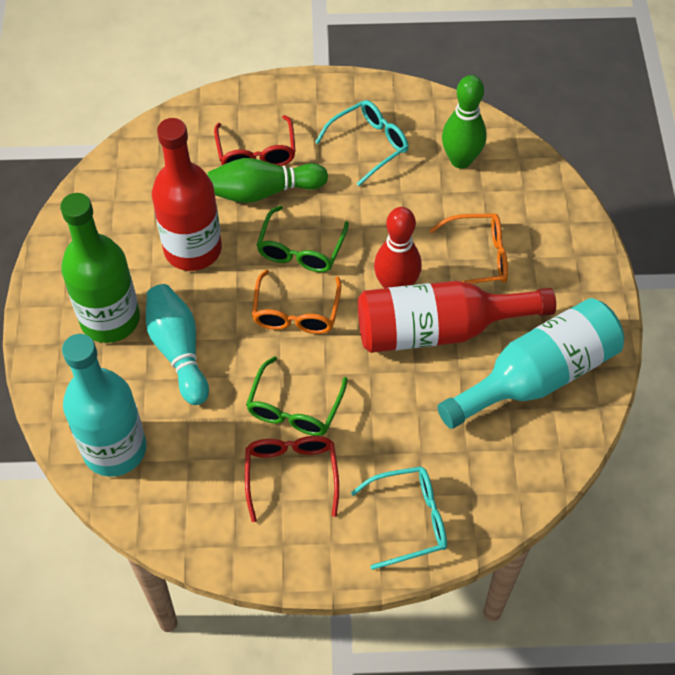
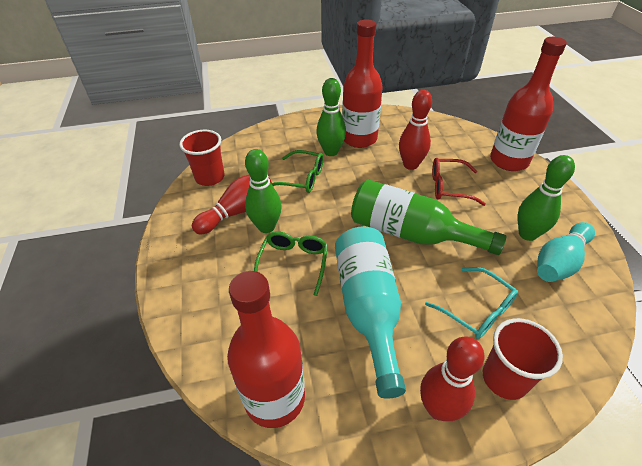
green bowling pin: 2 -> 3
orange glasses: 2 -> 0
red bottle: 2 -> 3
red bowling pin: 1 -> 3
red cup: 0 -> 2
red glasses: 2 -> 1
turquoise bottle: 2 -> 1
turquoise glasses: 2 -> 1

